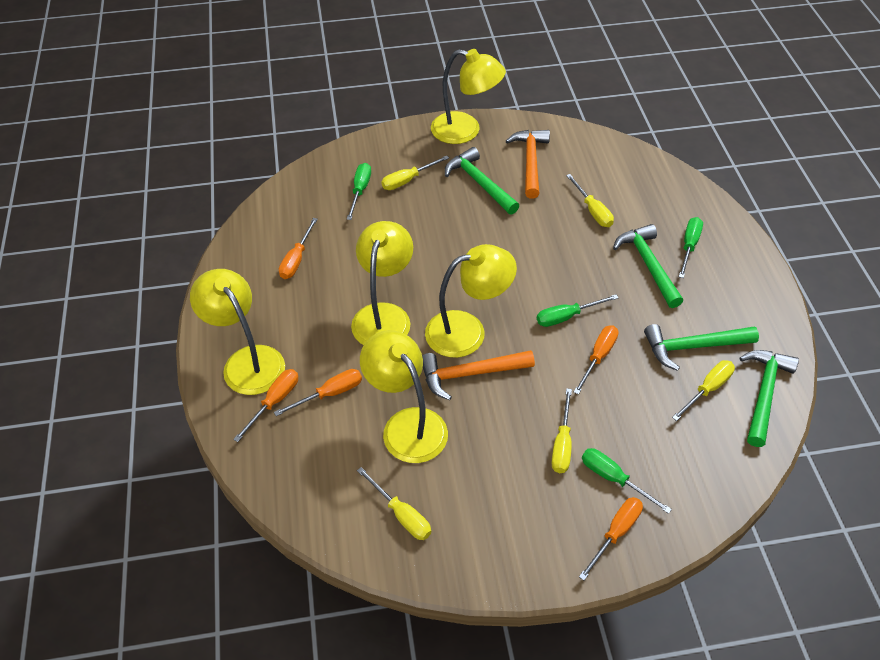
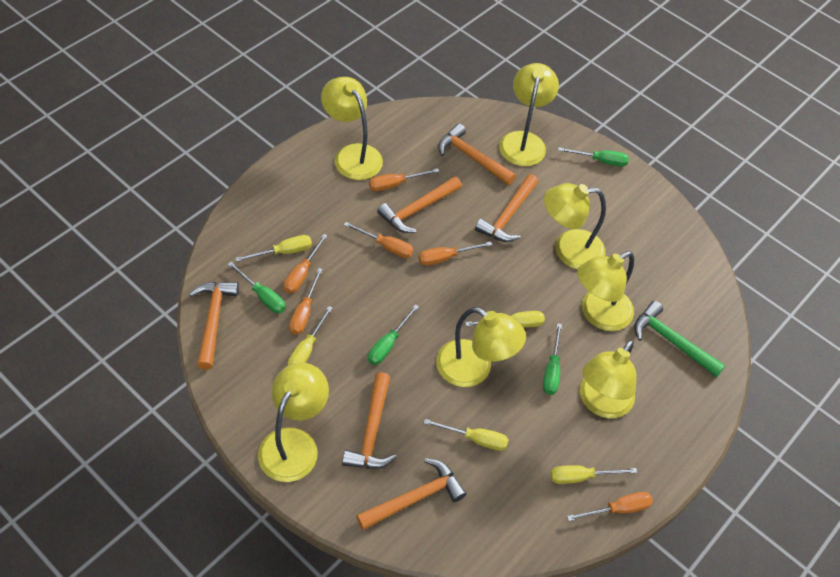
green hammer: 4 -> 1
orange hammer: 2 -> 6
orange screwdriver: 5 -> 6
yellow lamp: 5 -> 7

